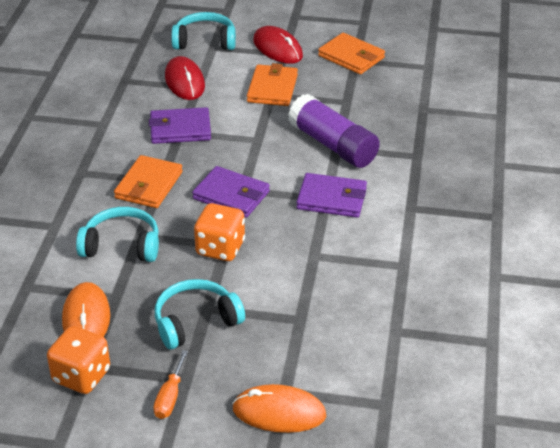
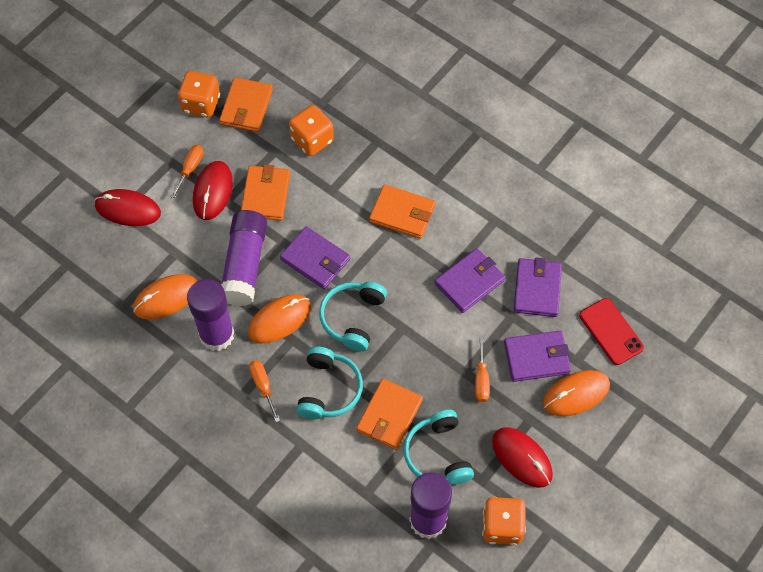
orange dice: 2 -> 3
orange mouse: 2 -> 3
orange screwdriver: 1 -> 3
orange wallet: 3 -> 4
purple glue stick: 1 -> 3
purple wallet: 3 -> 4
red mouse: 2 -> 3
red phone: 0 -> 1

